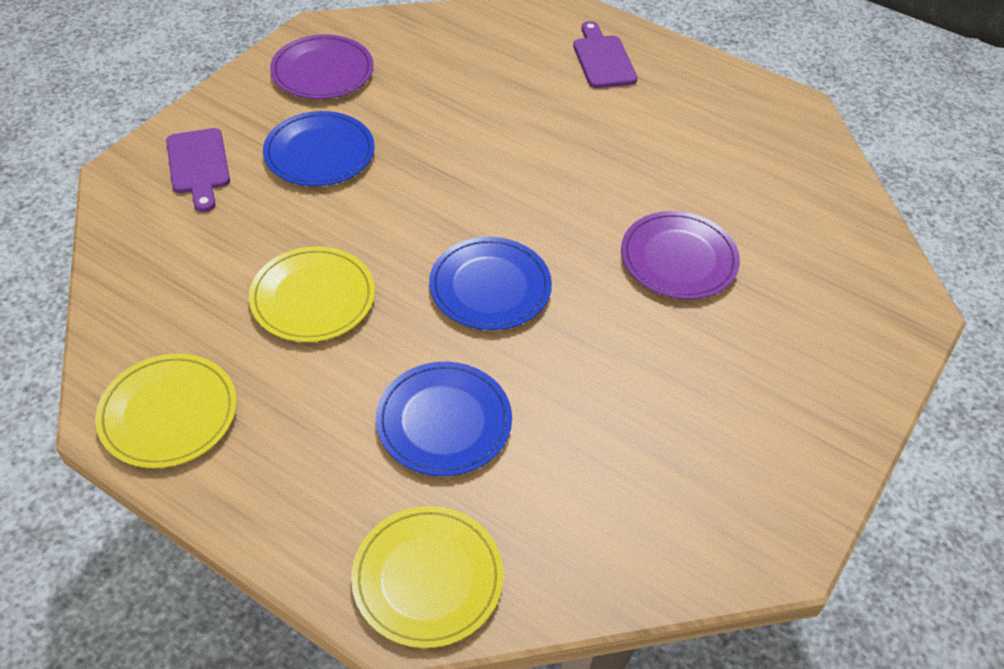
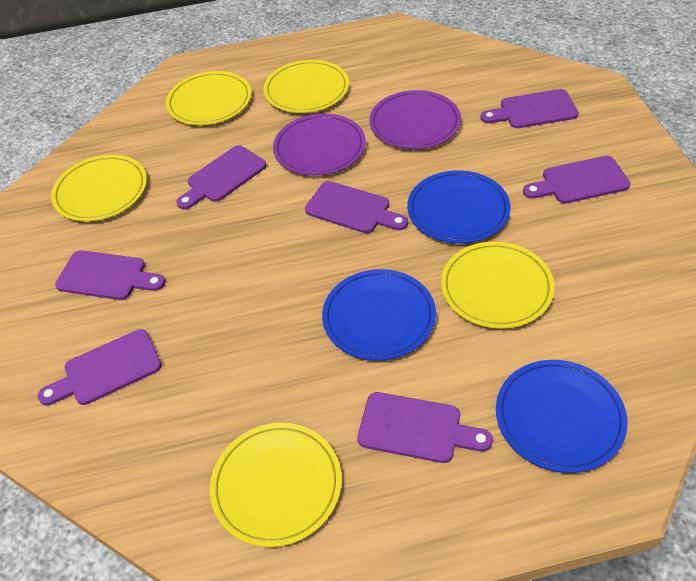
purple cutting board: 2 -> 7
yellow plate: 3 -> 5

